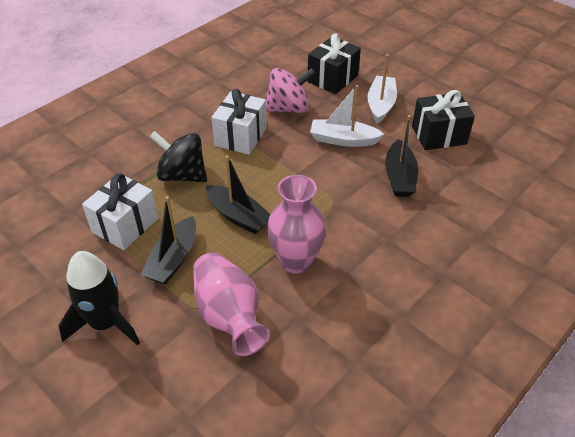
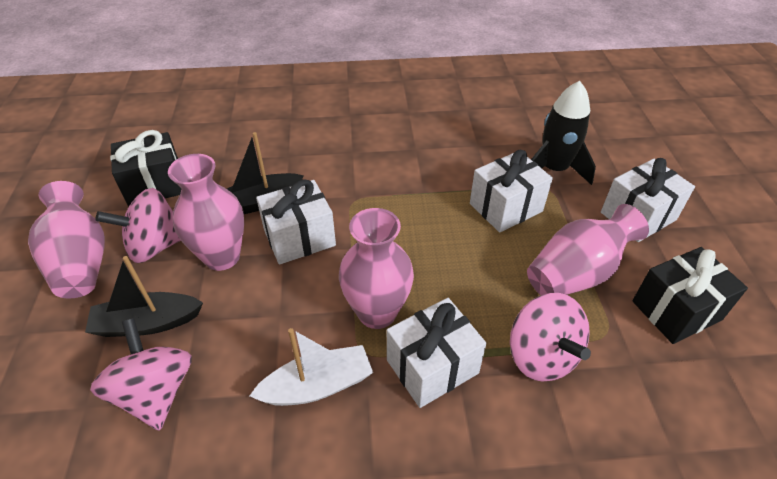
black boat: 3 -> 2
black spinning top: 1 -> 0
pink spinning top: 1 -> 3
pink vase: 2 -> 4
white boat: 2 -> 1
white gift: 2 -> 4

